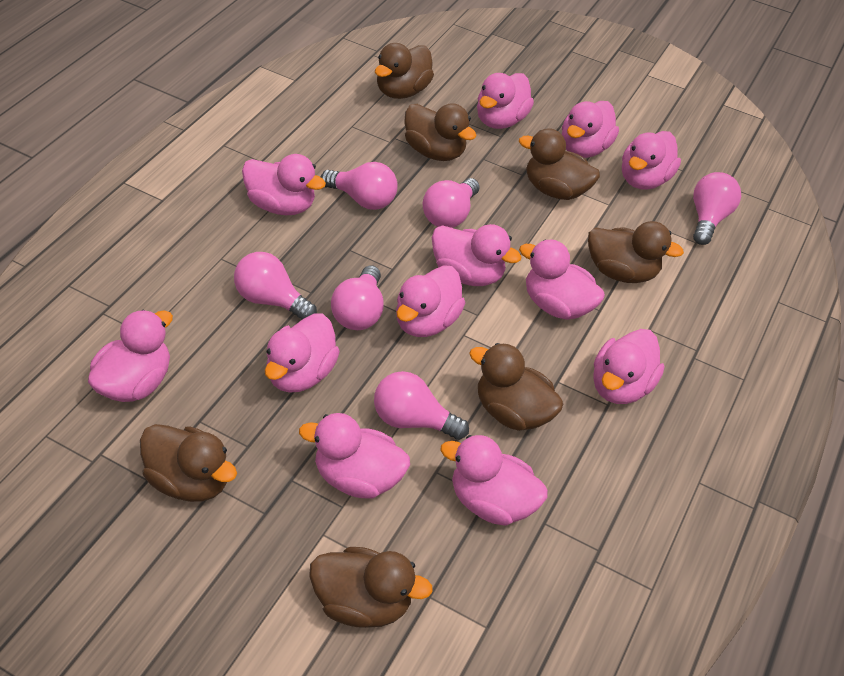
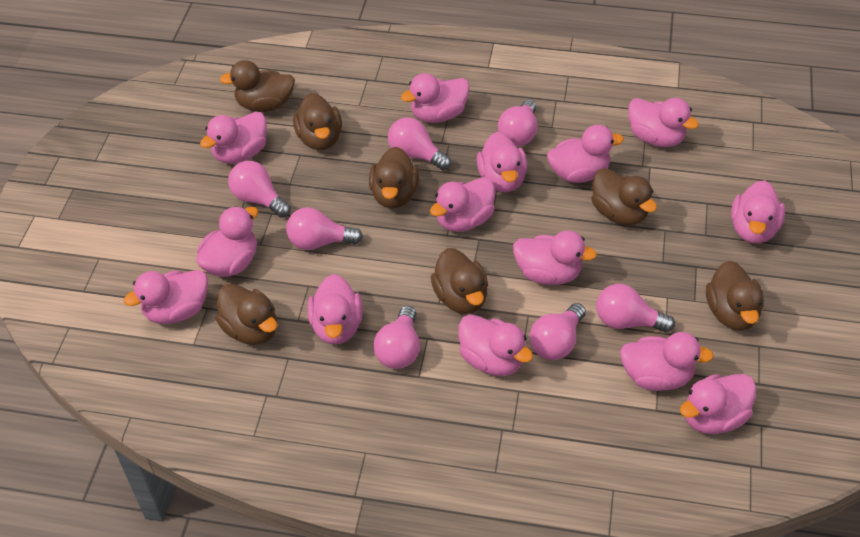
pink duck: 12 -> 14
pink light bulb: 6 -> 7

